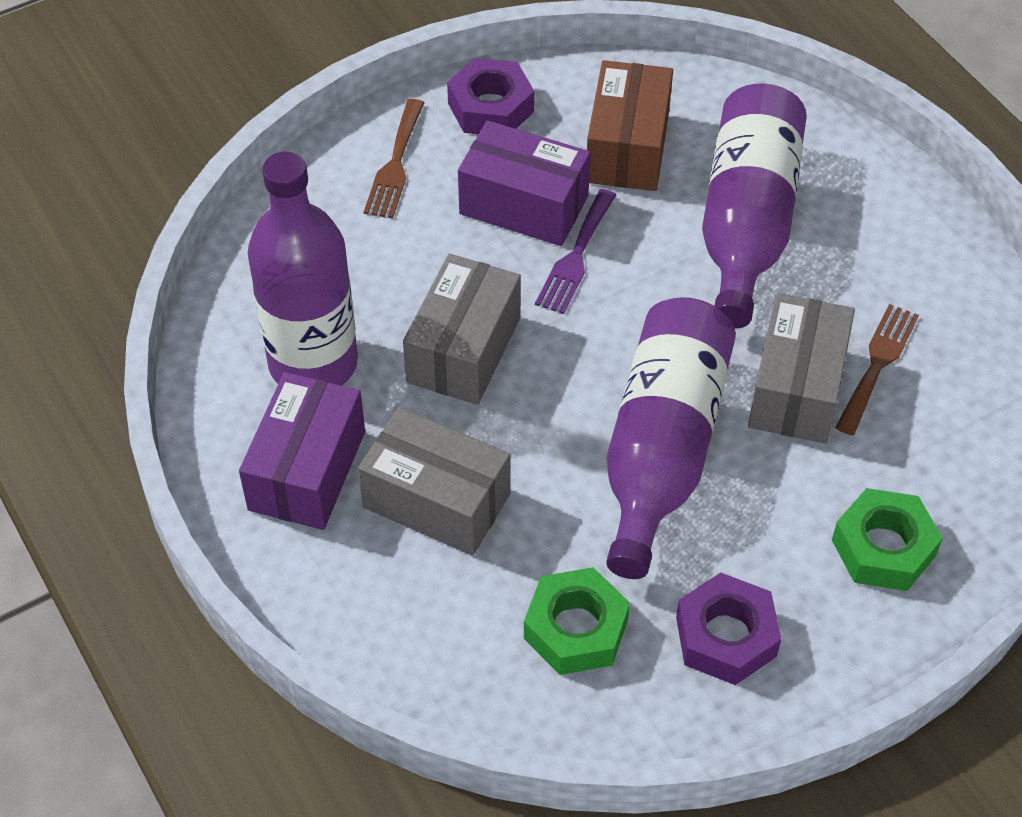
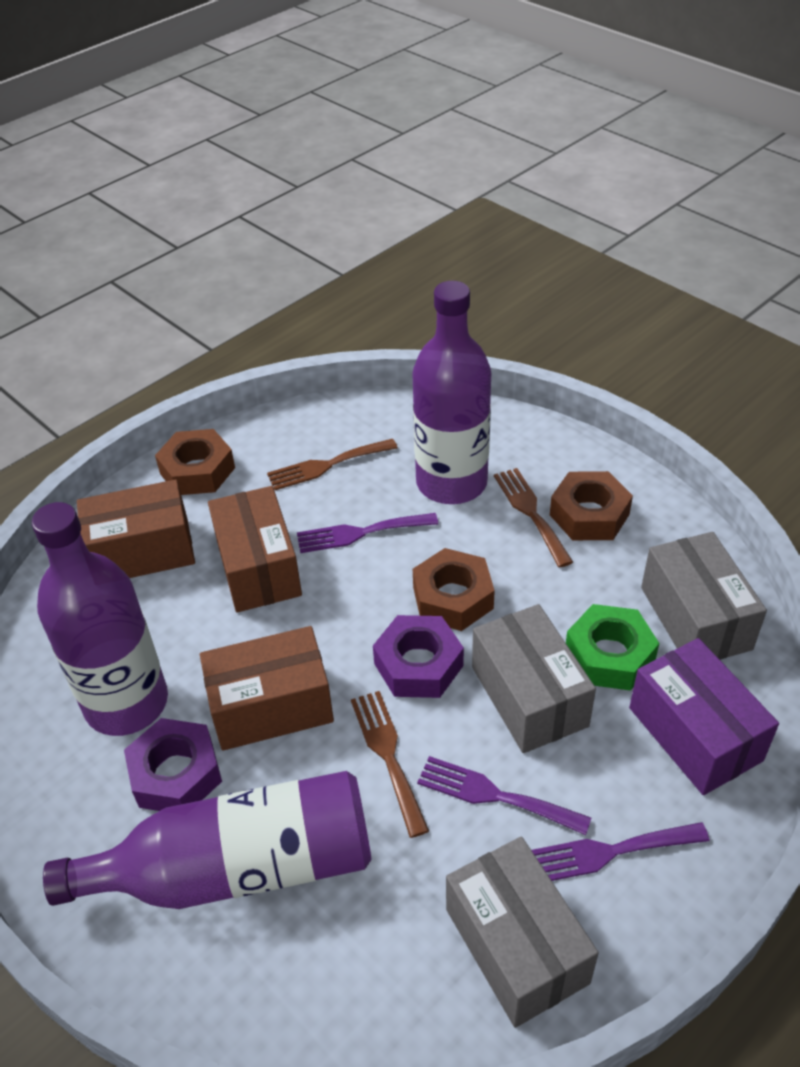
brown box: 1 -> 3
brown fork: 2 -> 3
brown nut: 0 -> 3
green nut: 2 -> 1
purple box: 2 -> 1
purple fork: 1 -> 3

